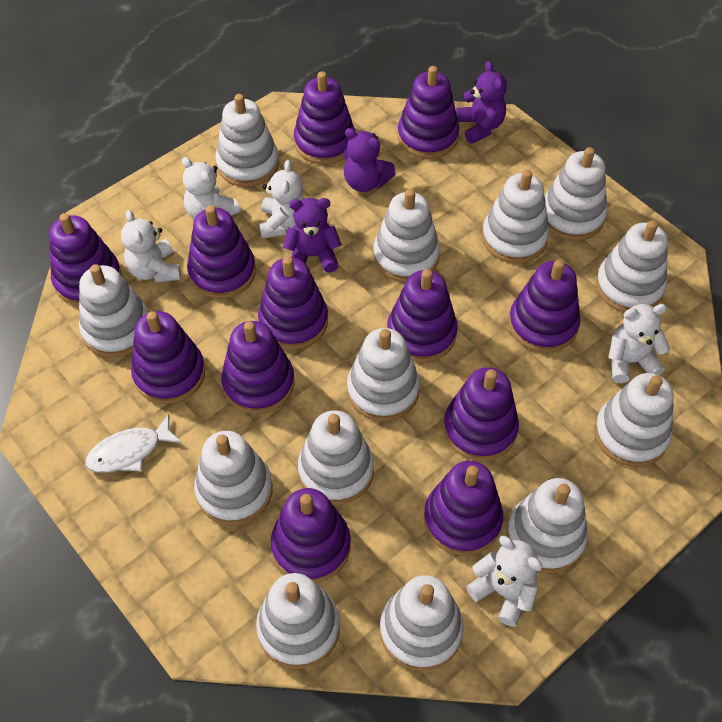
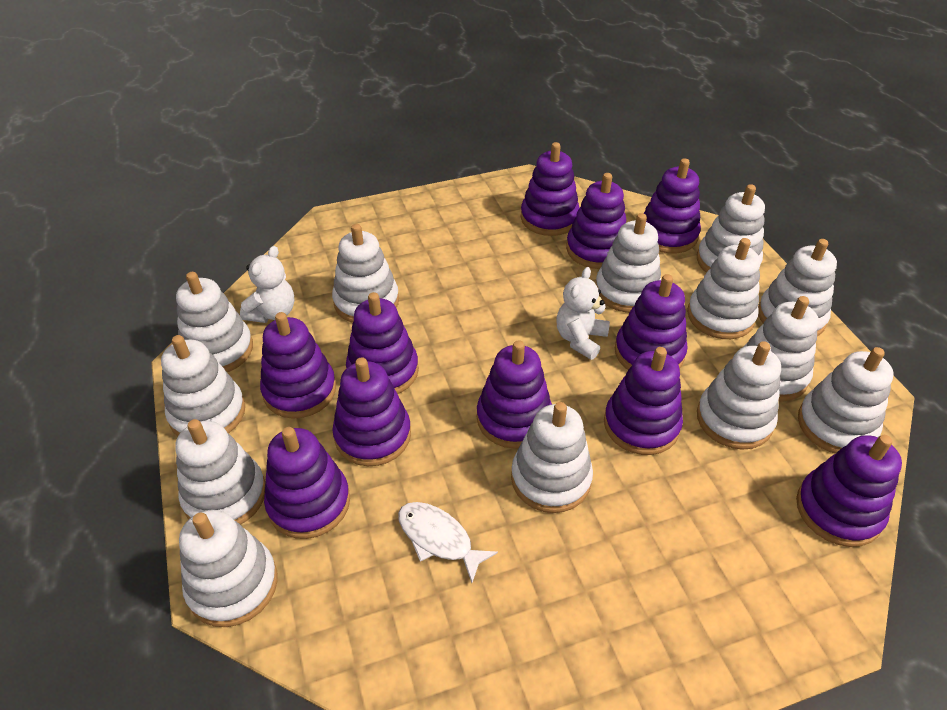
purple stacking toy: 12 -> 11
purple teddy bear: 3 -> 0
white teddy bear: 5 -> 2

